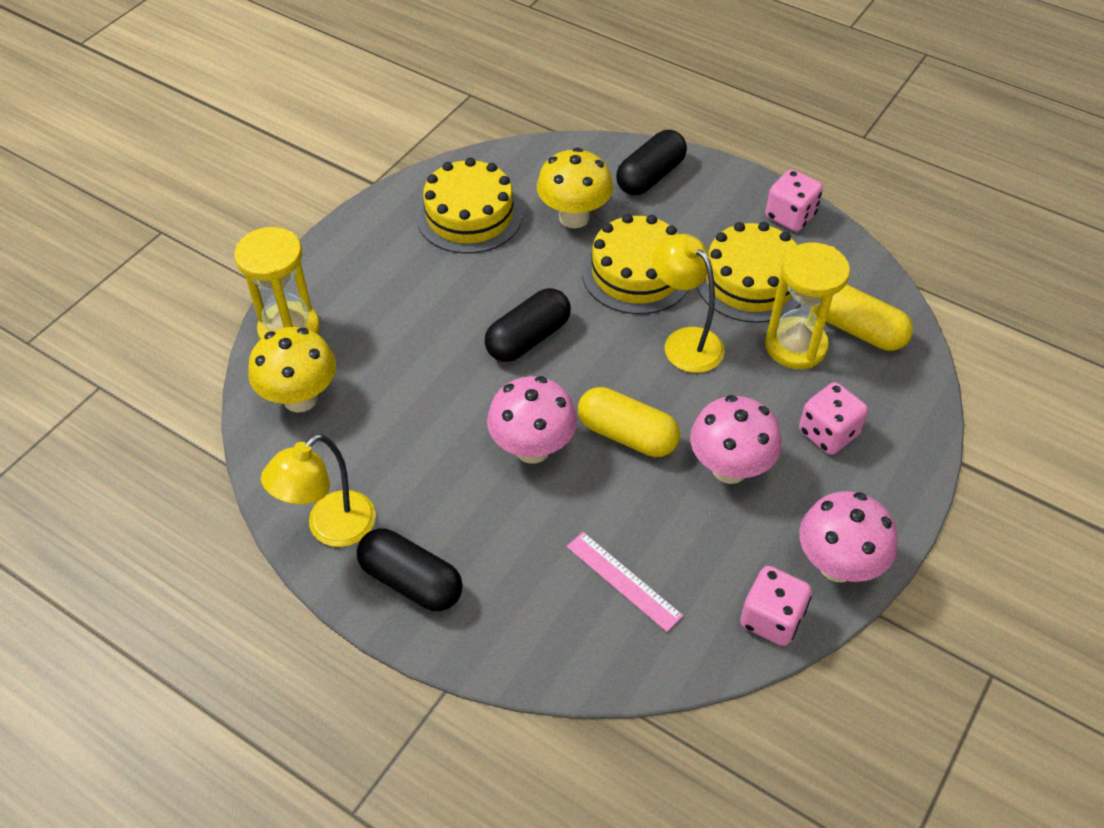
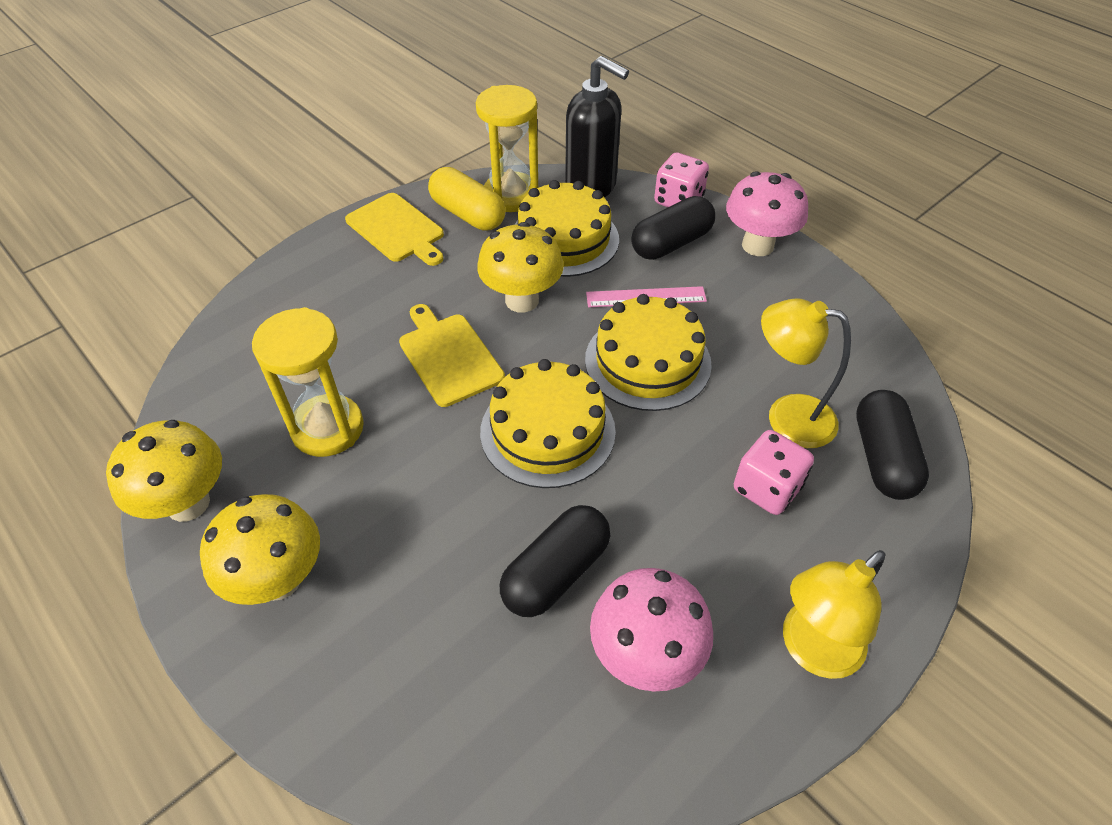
black soap dispenser: 0 -> 1
pink dice: 3 -> 2
pink mushroom: 3 -> 2
yellow capsule: 2 -> 1
yellow cutting board: 0 -> 2
yellow mushroom: 2 -> 3

